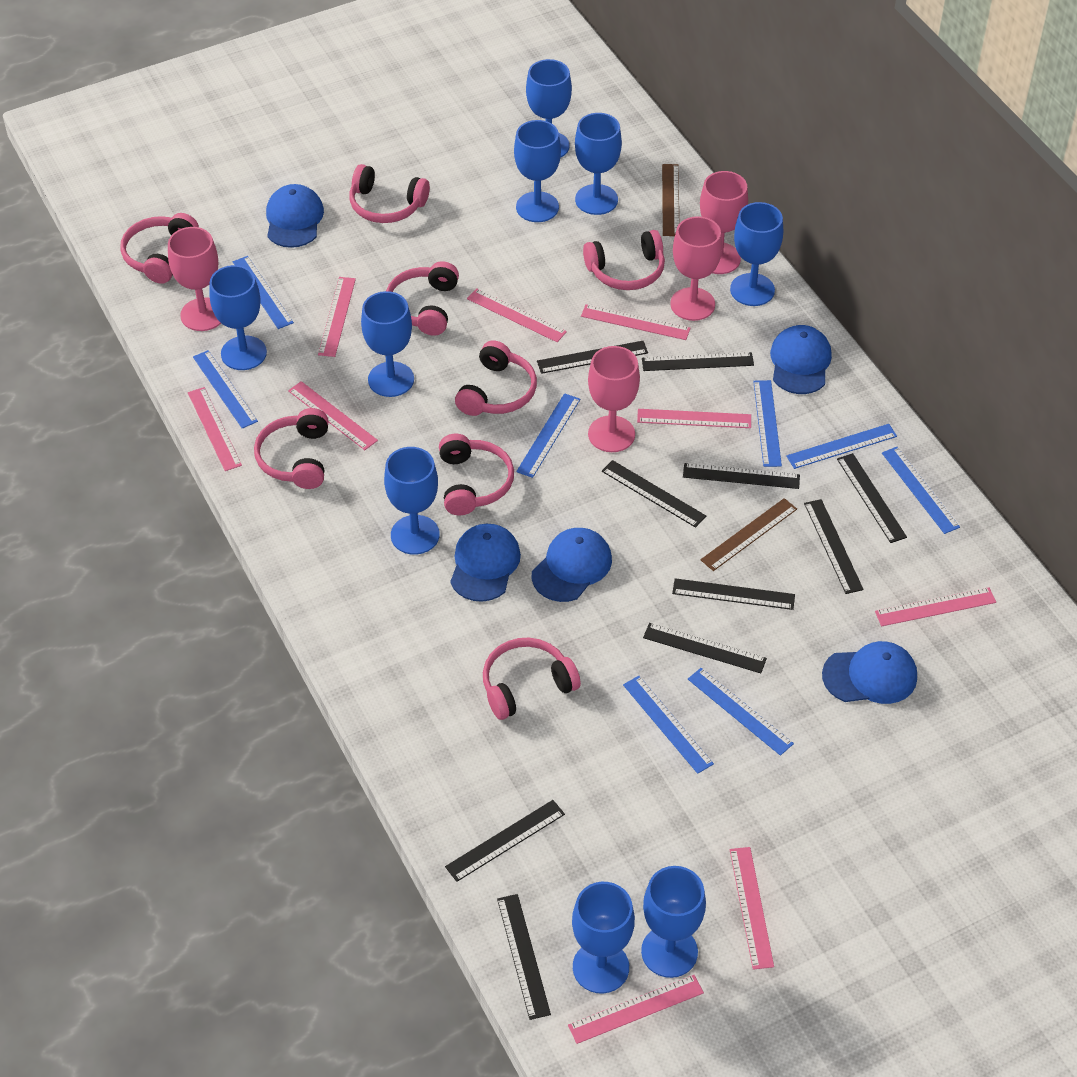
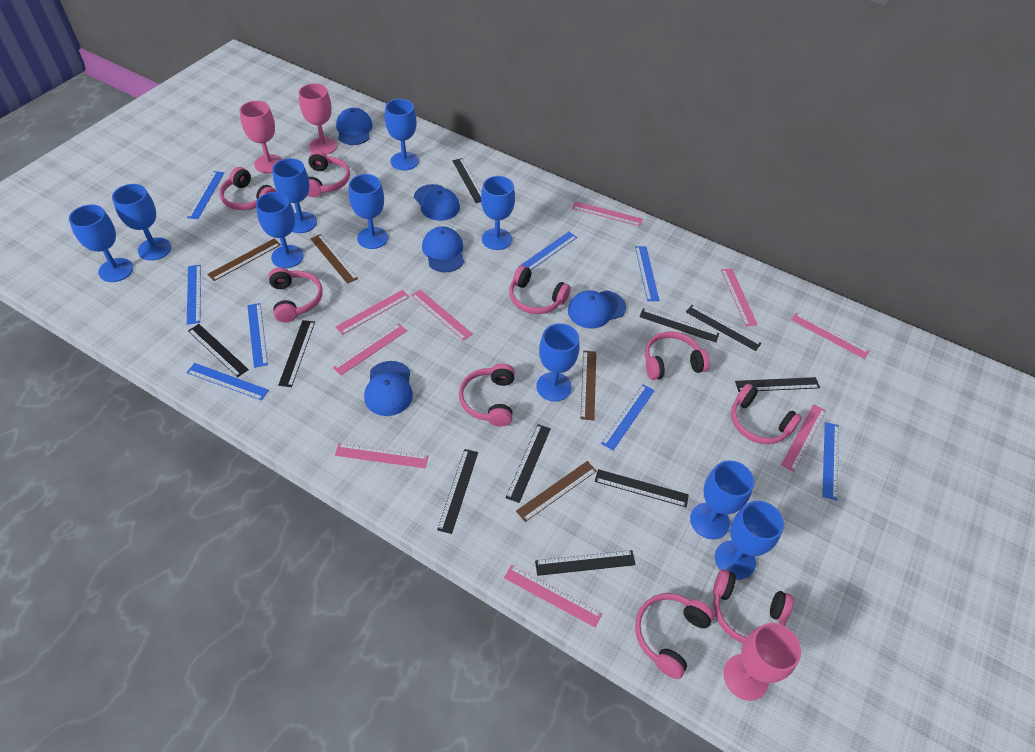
blue goblet: 9 -> 10
brown ruler: 2 -> 4
pink goblet: 4 -> 3
pink headphones: 8 -> 9

